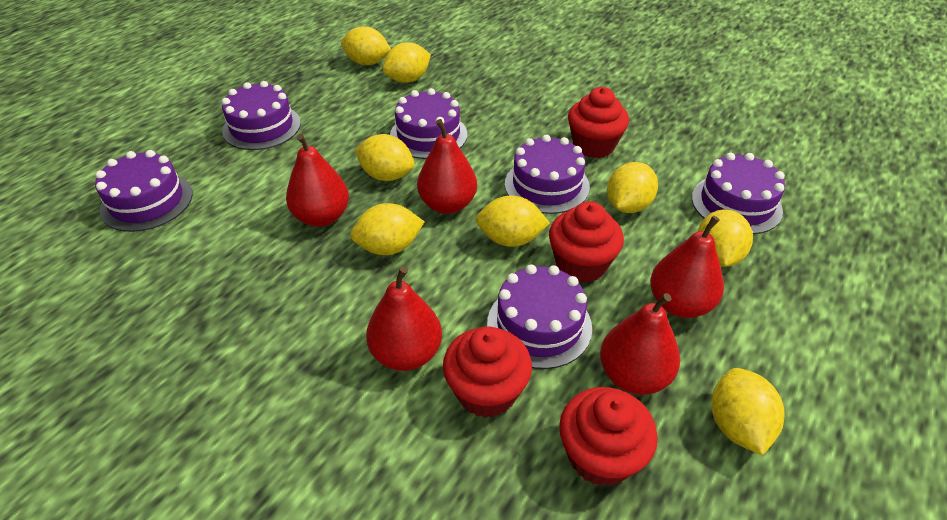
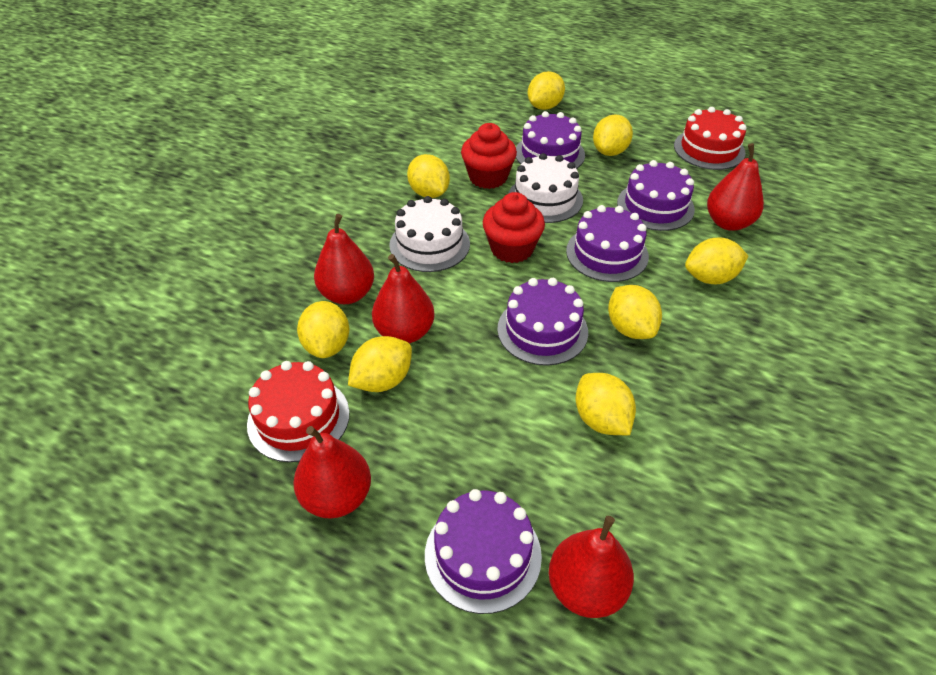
purple cake: 6 -> 5
red cake: 0 -> 2
red cupcake: 4 -> 2
white cake: 0 -> 2

